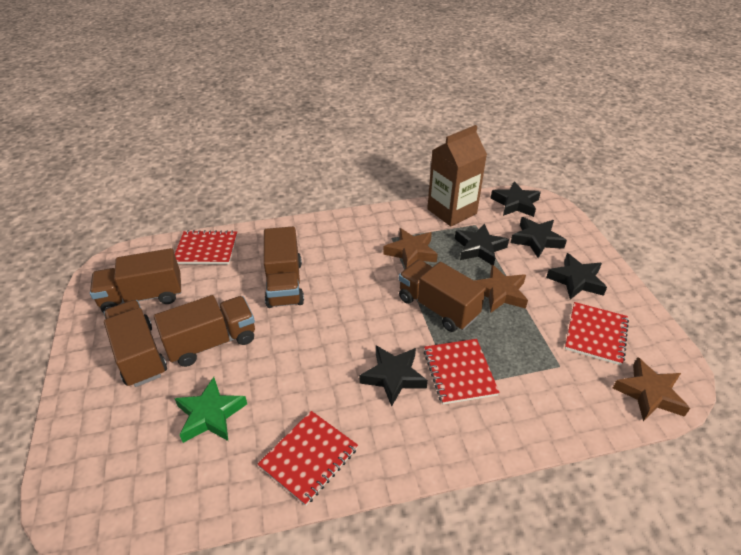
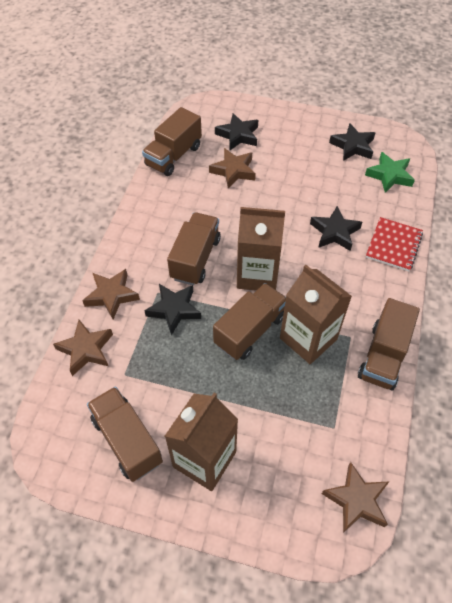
black star: 5 -> 4
brown carton: 1 -> 3
brown star: 3 -> 4
red notebook: 4 -> 1

